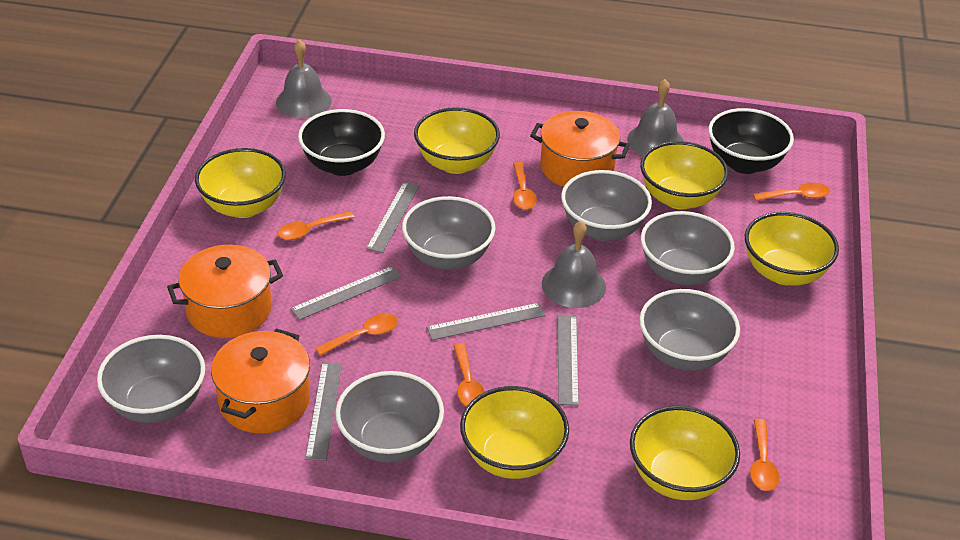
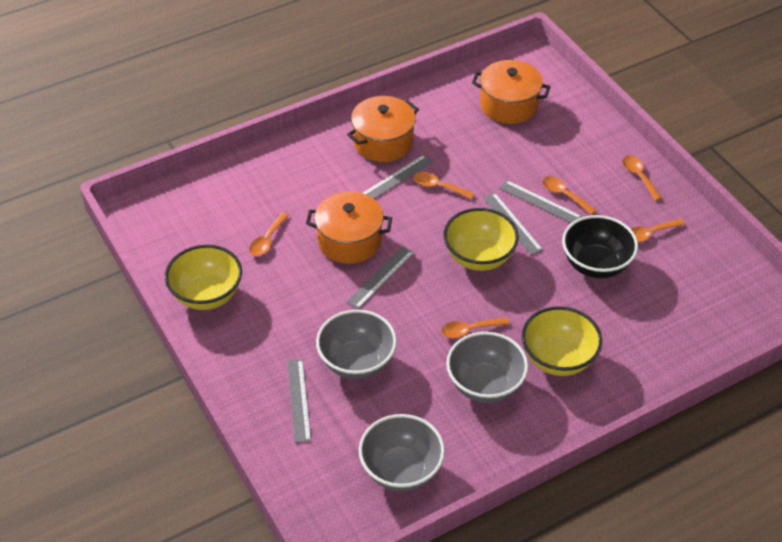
black bowl: 2 -> 1
grey bell: 3 -> 0
grey bowl: 6 -> 3
yellow bowl: 6 -> 3

